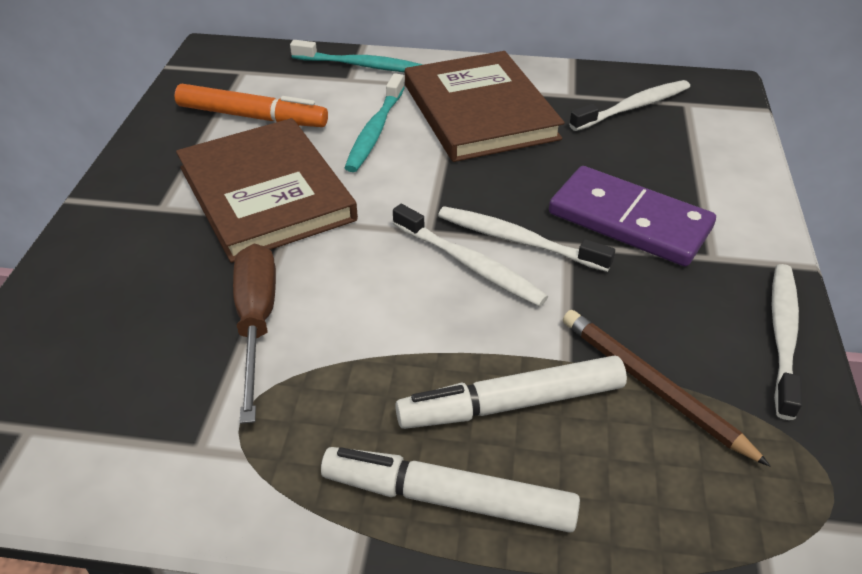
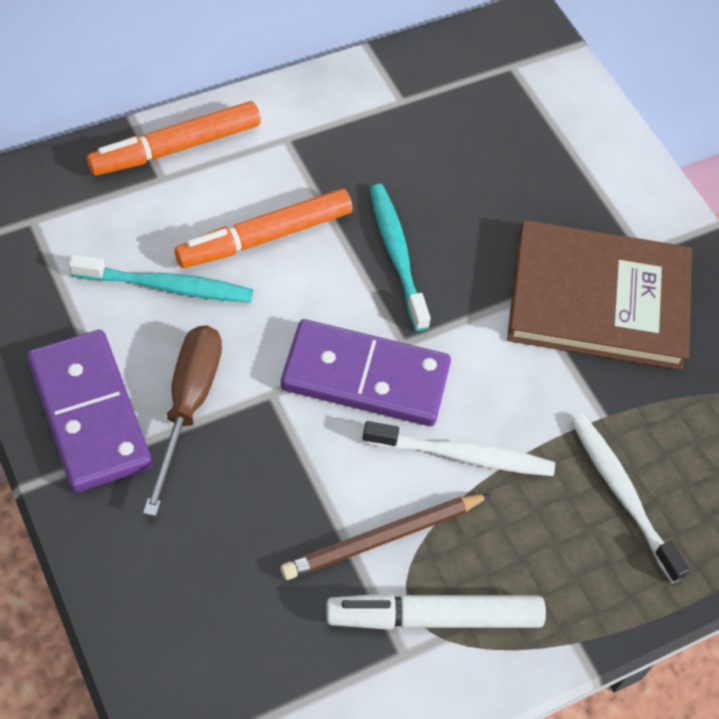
brown book: 2 -> 1
orange marker: 1 -> 2
purple domino: 1 -> 2
white marker: 2 -> 1
white toothbrush: 4 -> 2

